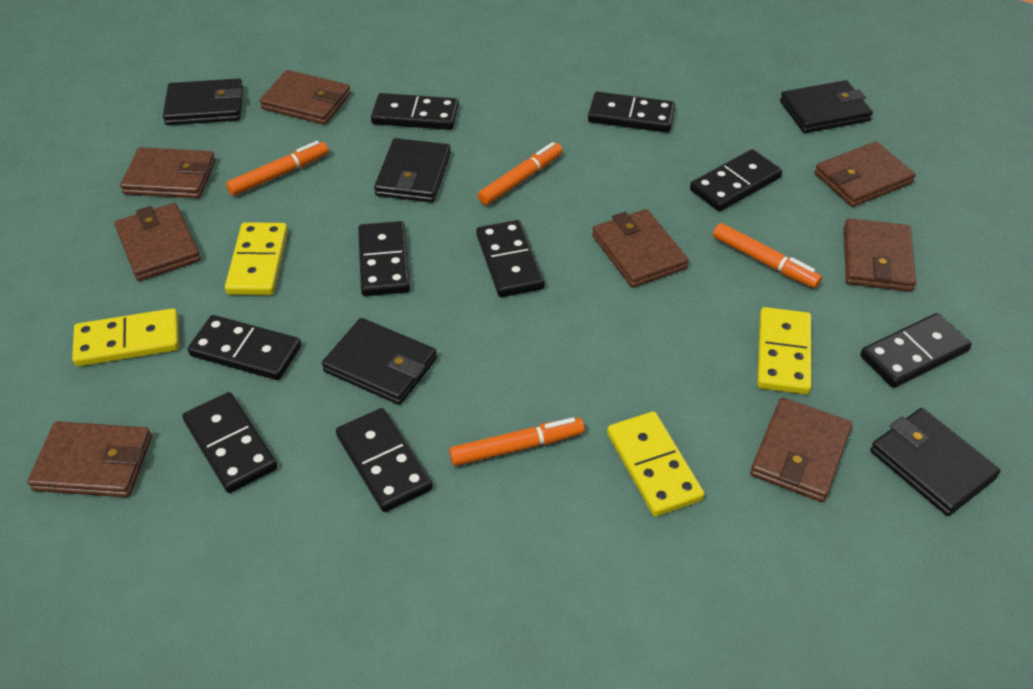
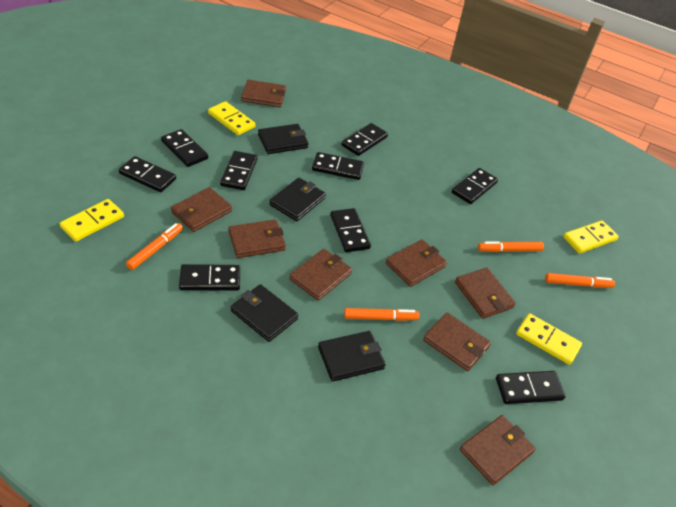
black wallet: 5 -> 4

